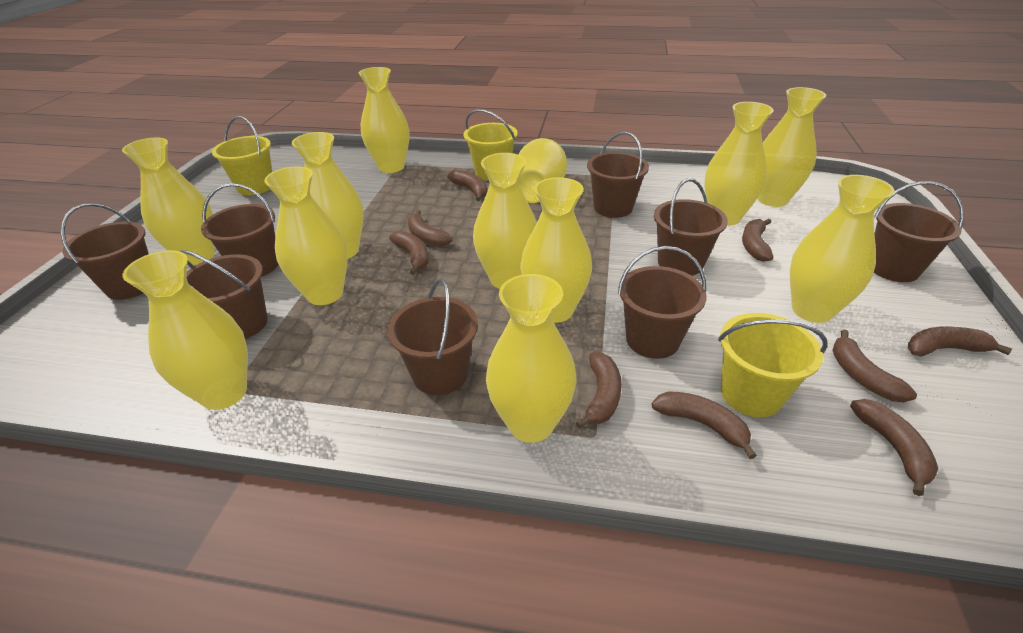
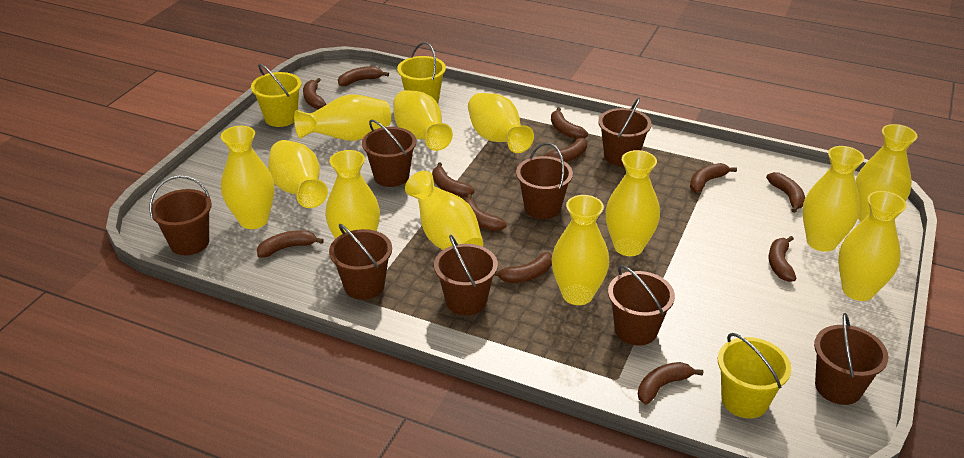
brown banana: 9 -> 12

